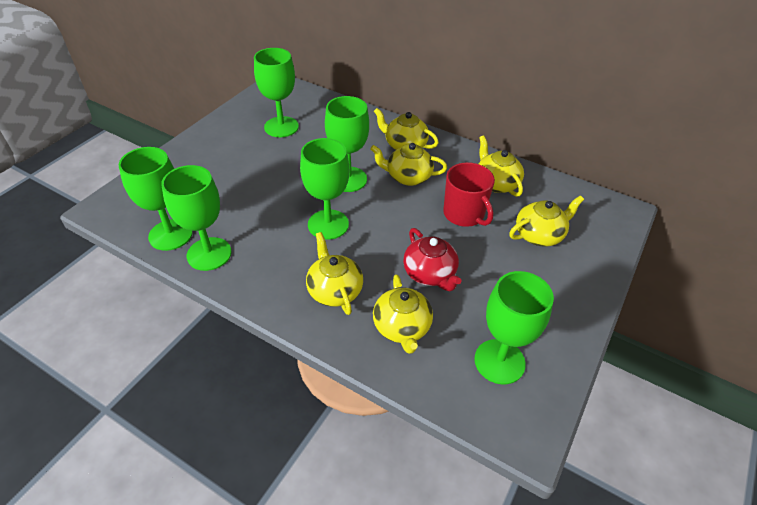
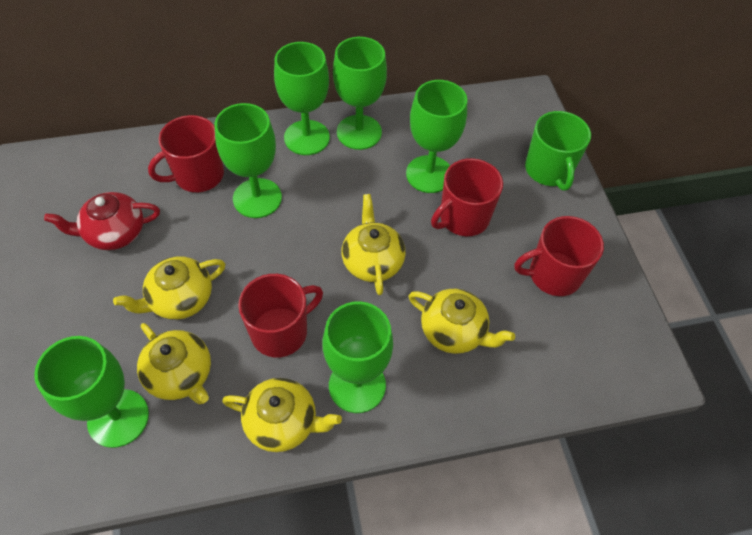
green mug: 0 -> 1
red mug: 1 -> 4
yellow teapot: 6 -> 5

